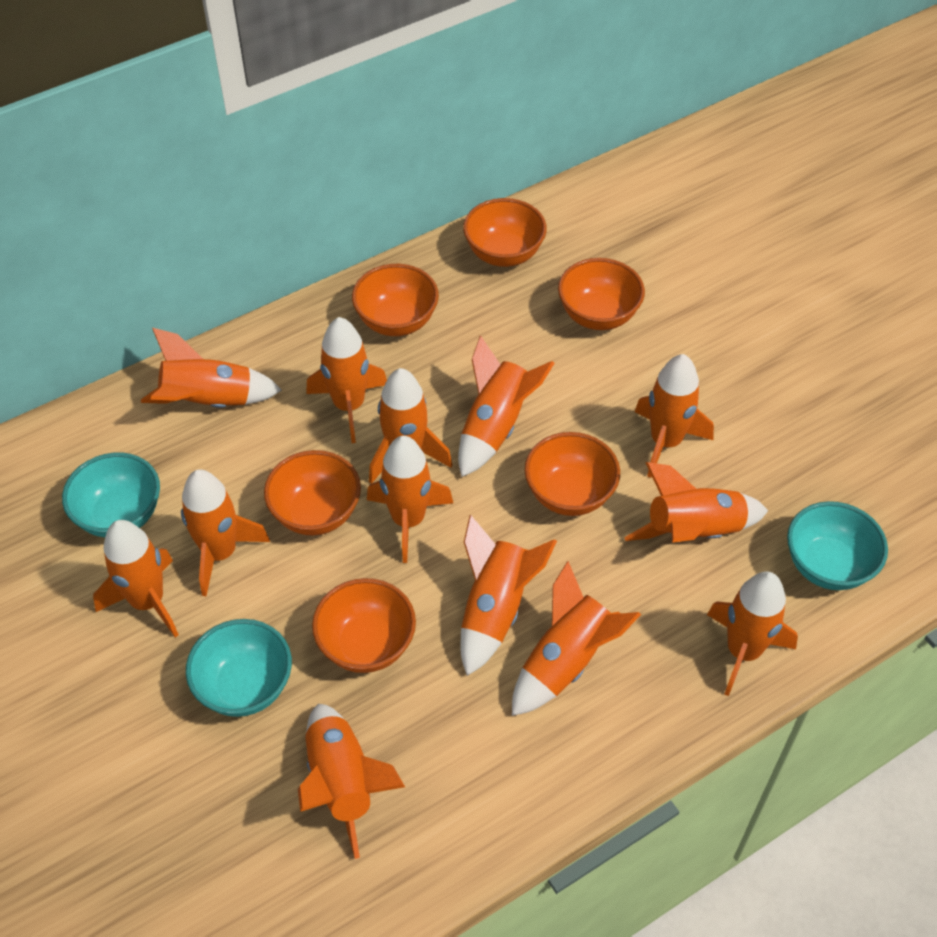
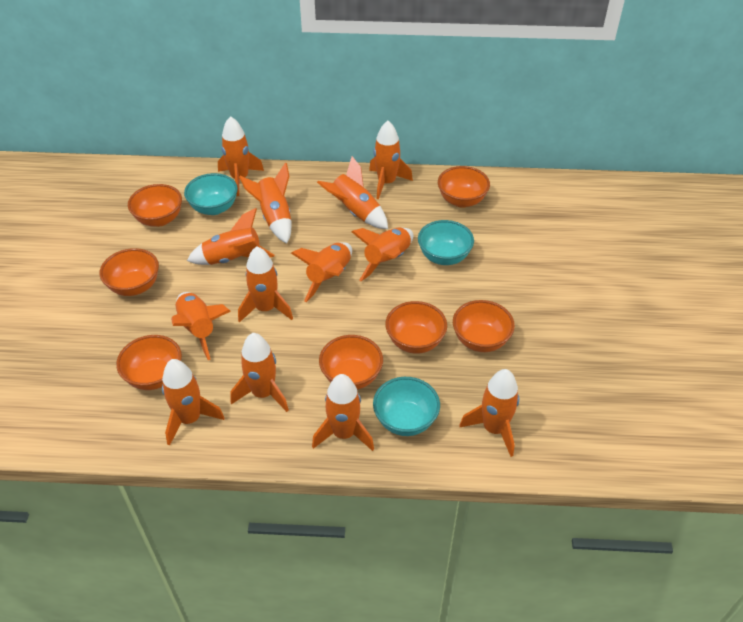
orange bowl: 6 -> 7

